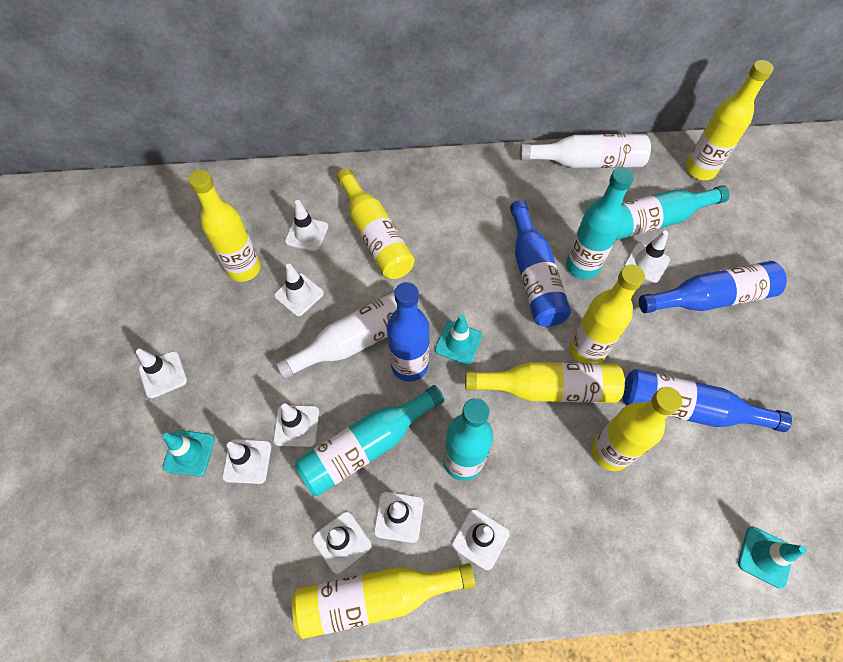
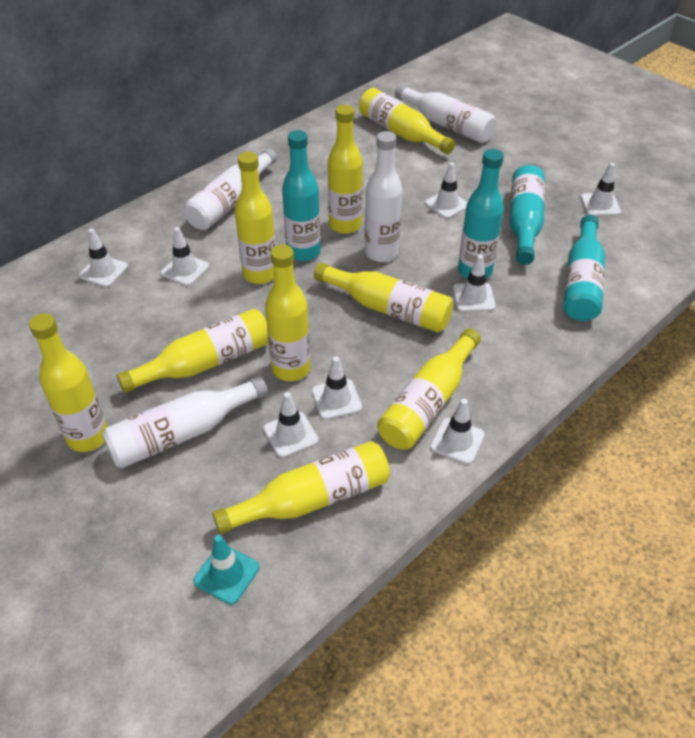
blue bottle: 4 -> 0
turquoise traffic cone: 3 -> 1
white bottle: 2 -> 4
white traffic cone: 9 -> 8
yellow bottle: 7 -> 9

